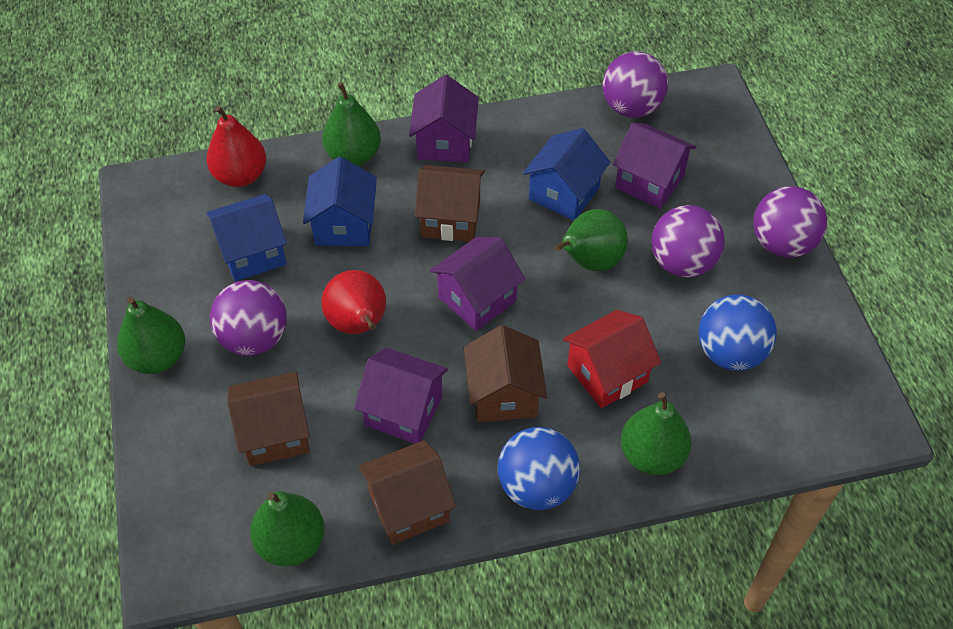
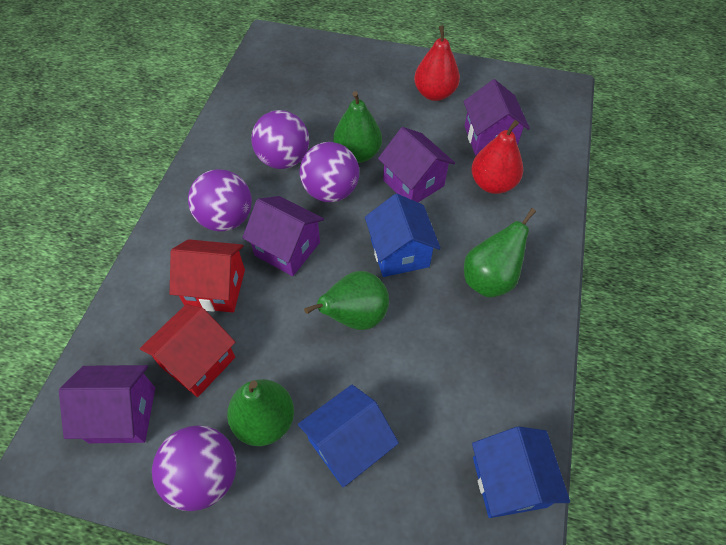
blue ball: 2 -> 0
brown house: 4 -> 0
green pear: 5 -> 4
red house: 1 -> 2

